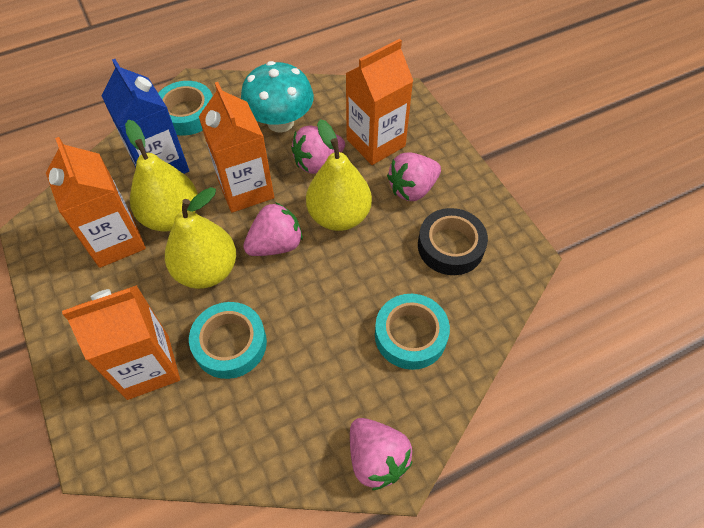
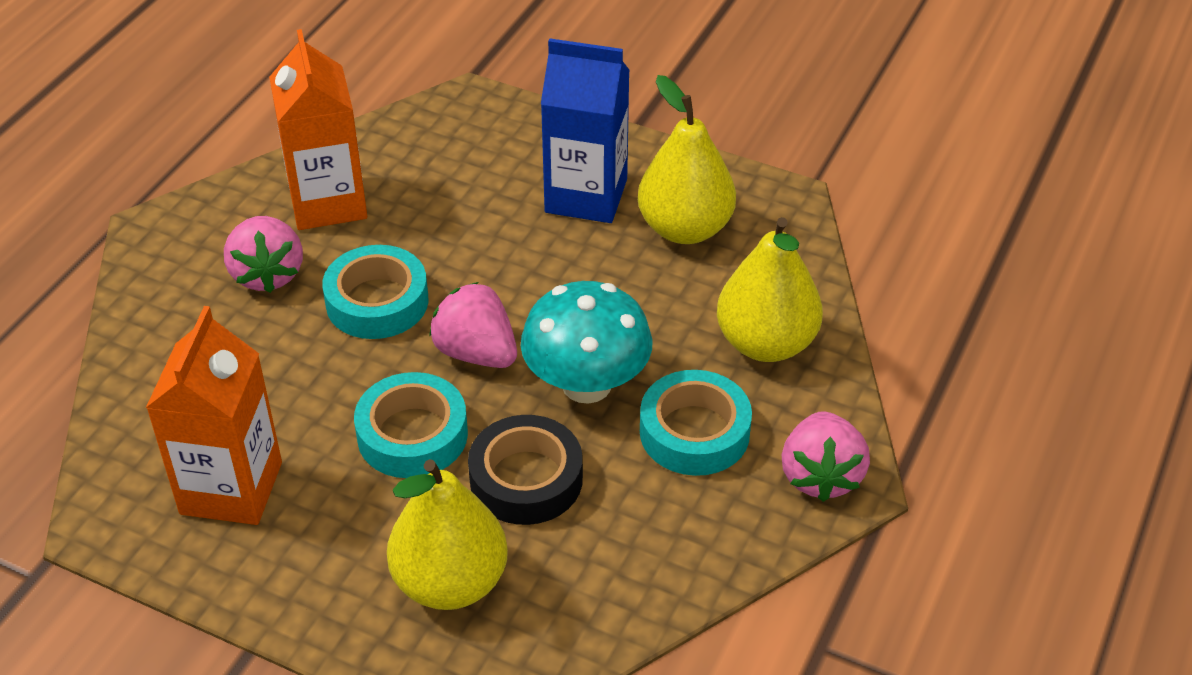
orange carton: 4 -> 2
pink strawberry: 4 -> 3

